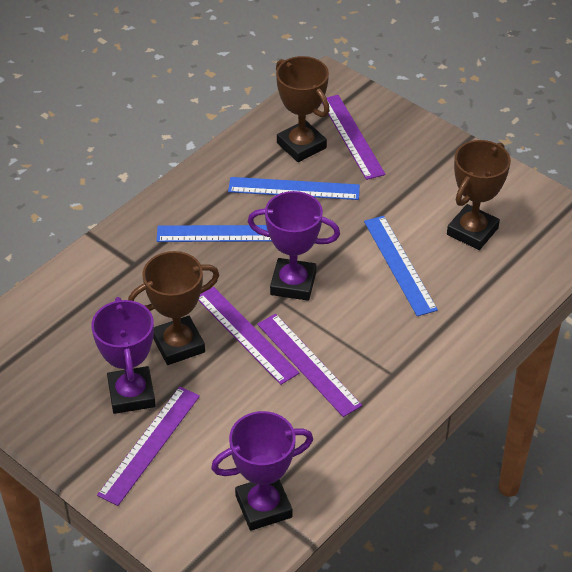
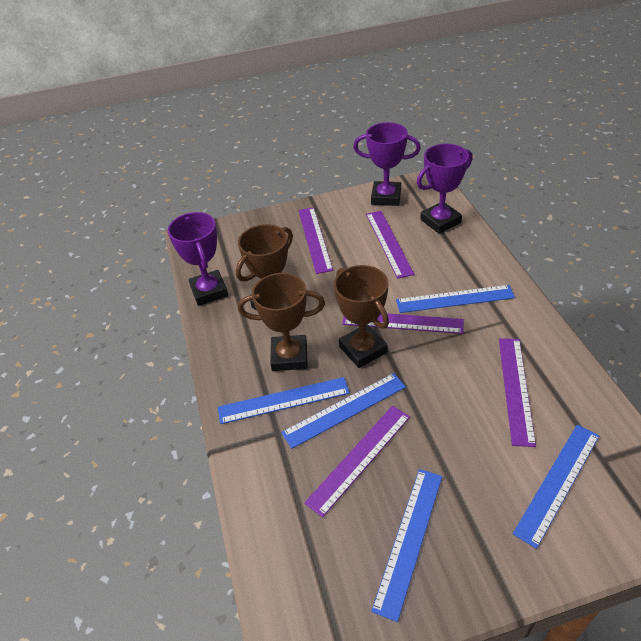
blue ruler: 3 -> 5
purple ruler: 4 -> 5

